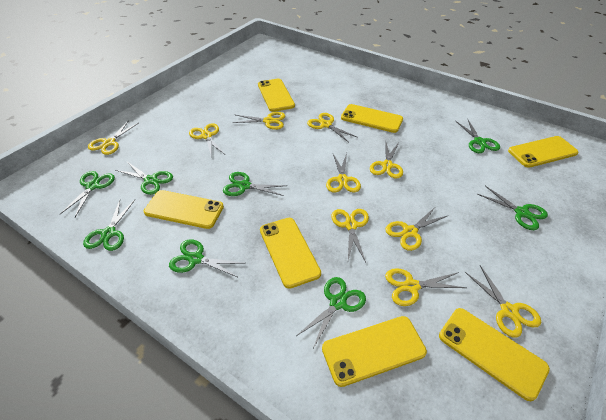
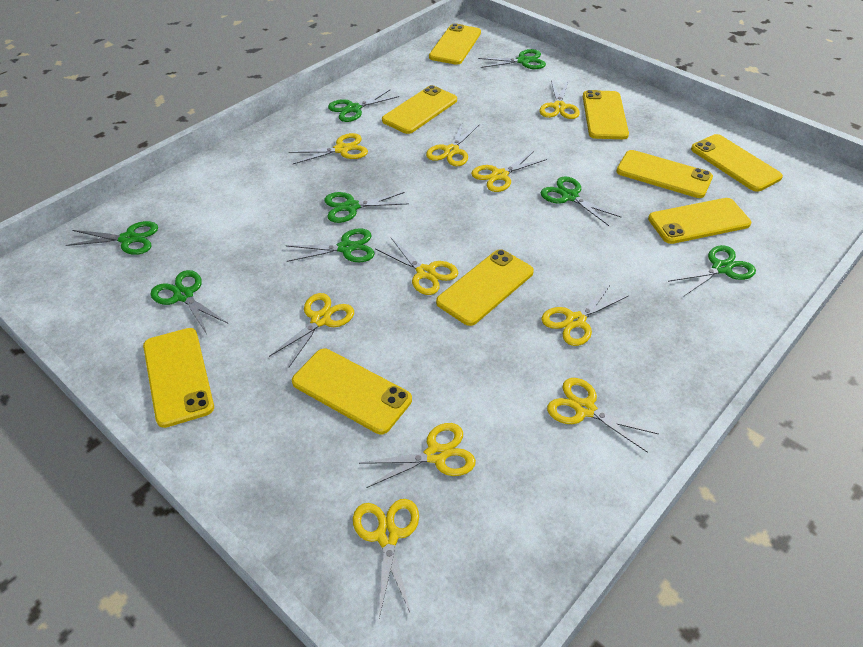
yellow phone: 7 -> 9

